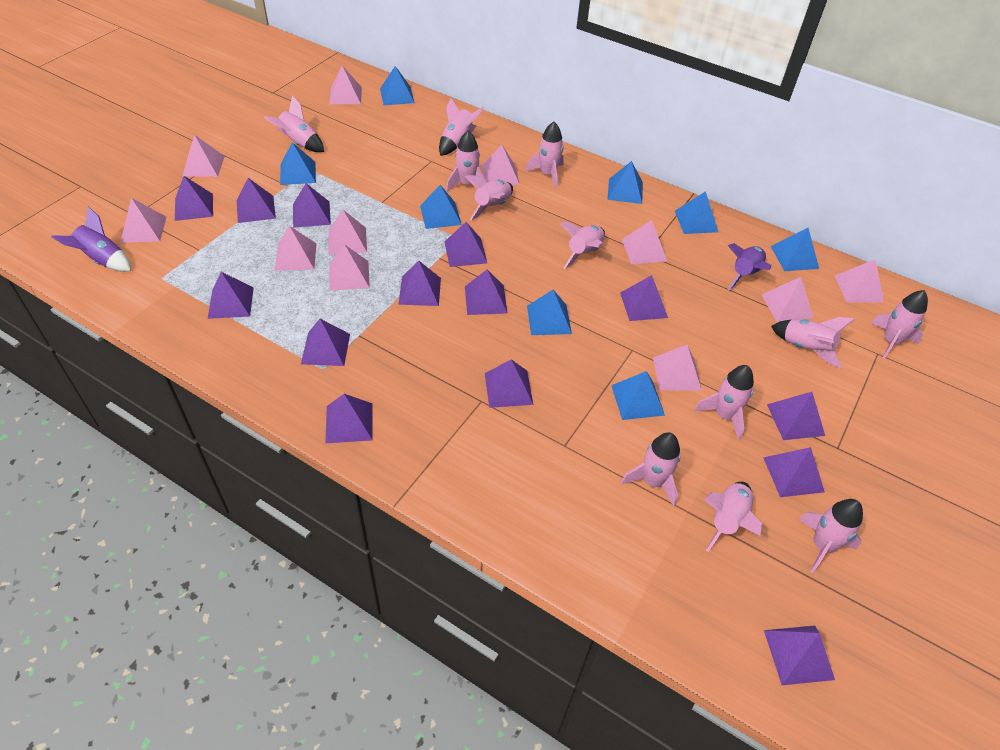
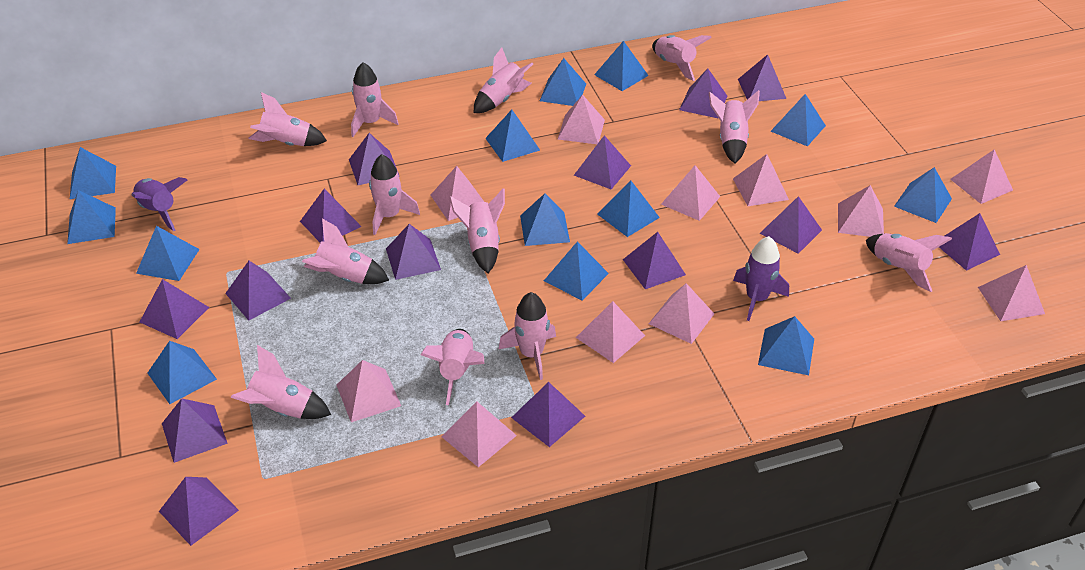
blue pyramid: 8 -> 13

